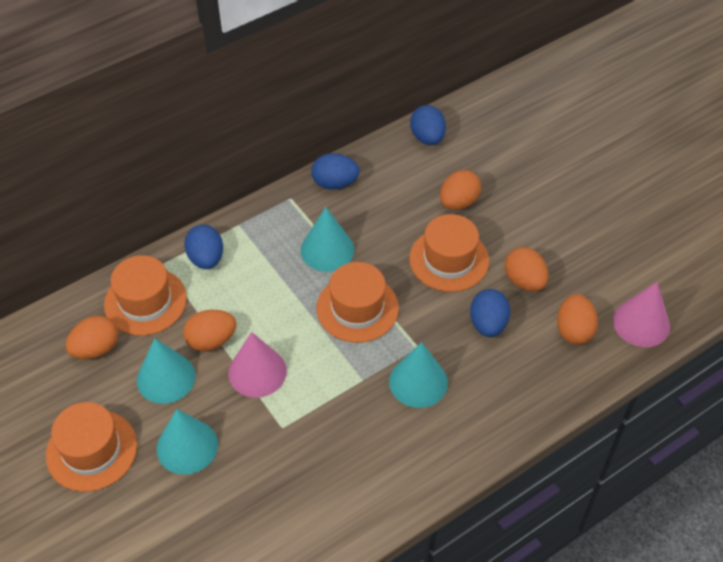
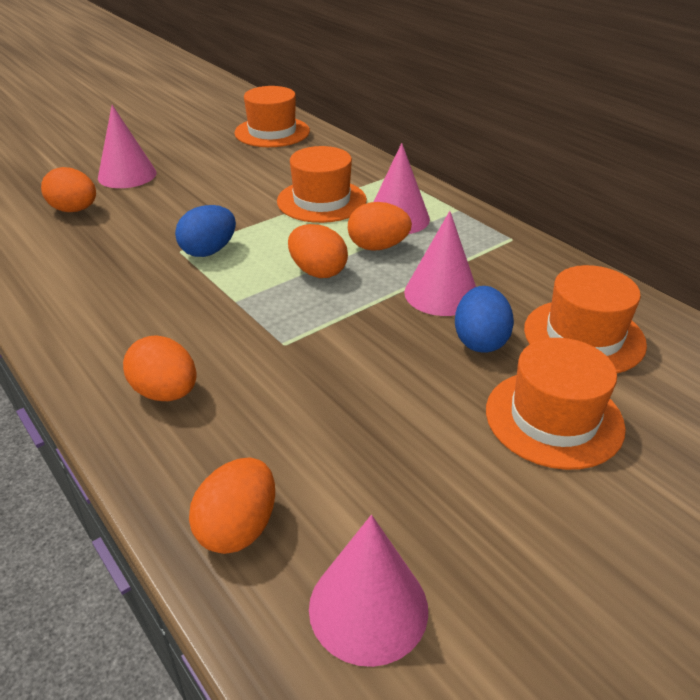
blue egg: 4 -> 2
pink cone: 2 -> 4
turquoise cone: 4 -> 0

